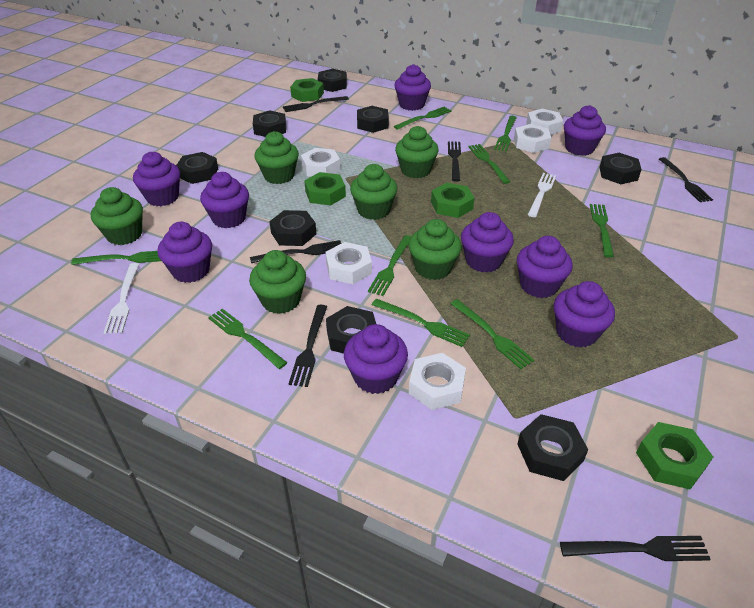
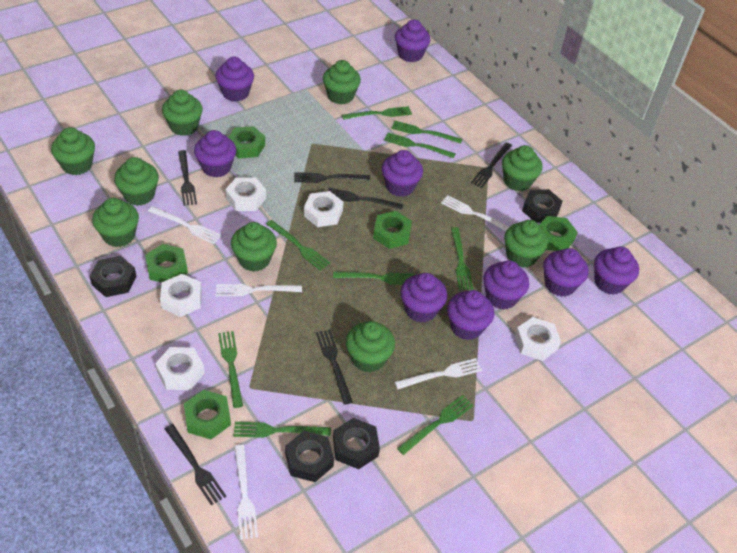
black nut: 8 -> 4
green cupcake: 6 -> 9
green nut: 4 -> 5
white fork: 2 -> 5

